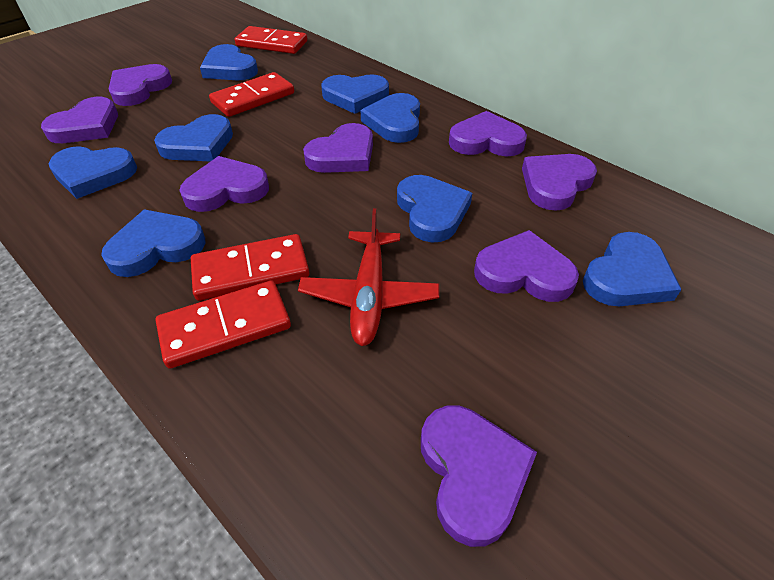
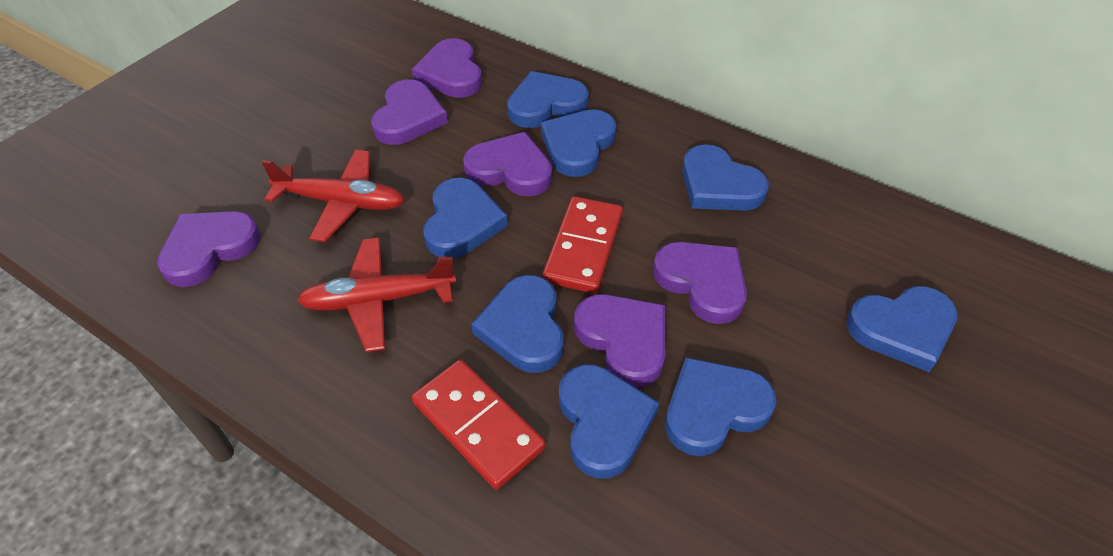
purple heart: 8 -> 6
red domino: 4 -> 2
red plane: 1 -> 2

